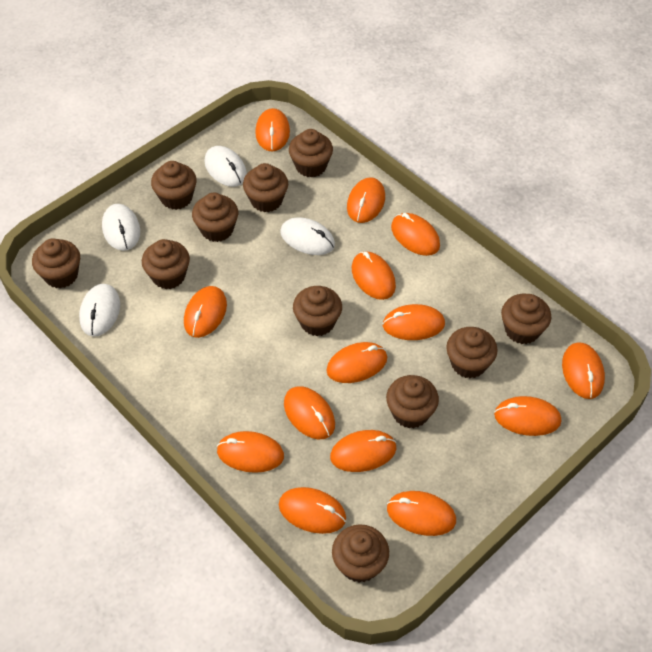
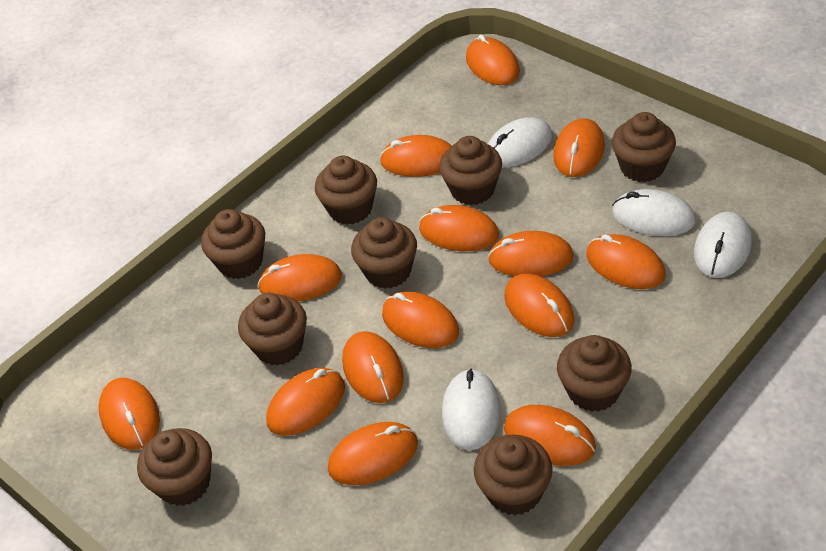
brown cupcake: 11 -> 9

